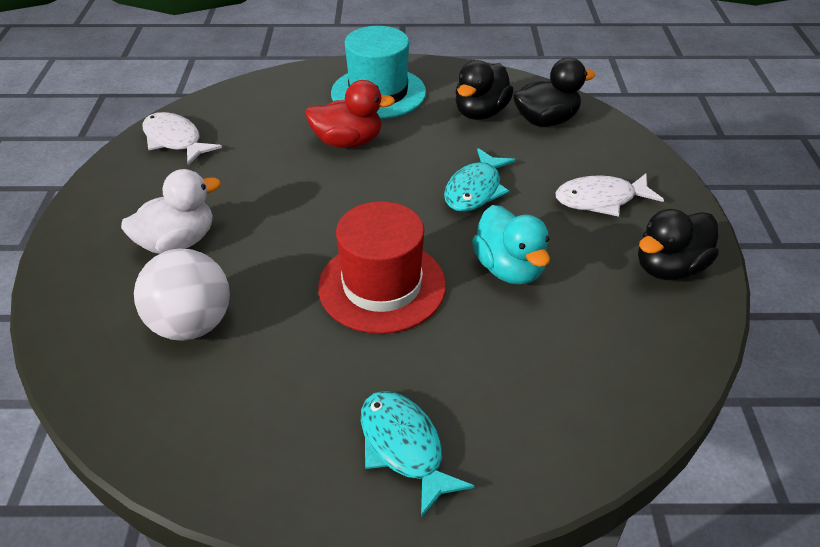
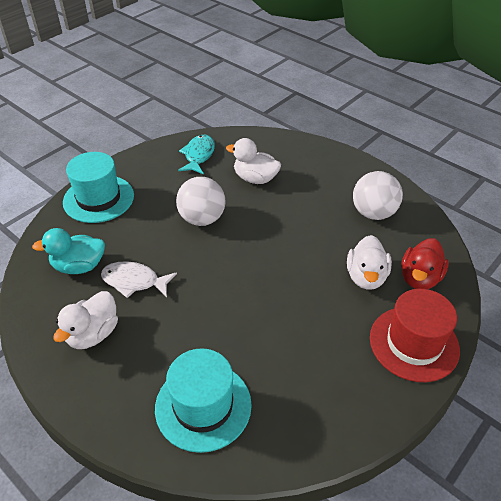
black duck: 3 -> 0
turquoise fish: 2 -> 1
turquoise hat: 1 -> 2
white ball: 1 -> 2
white duck: 1 -> 3
white fish: 2 -> 1

